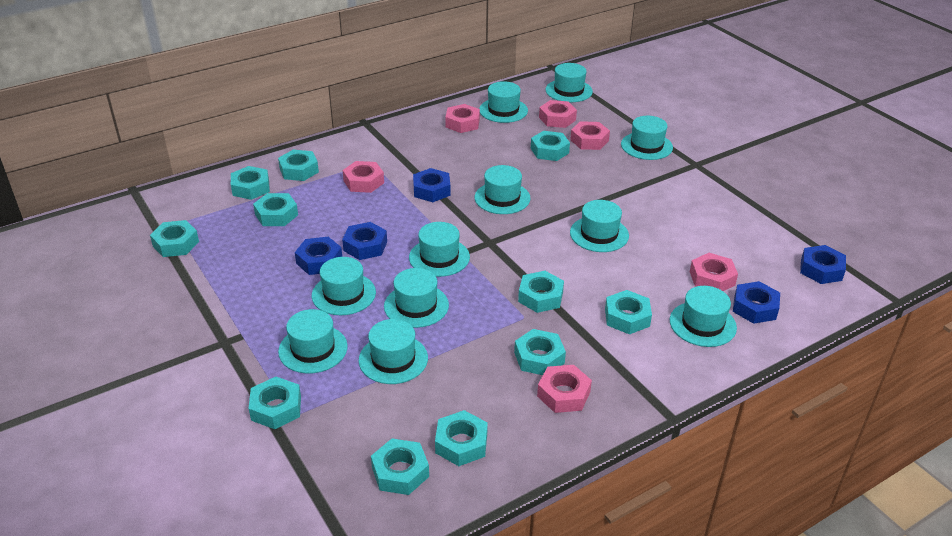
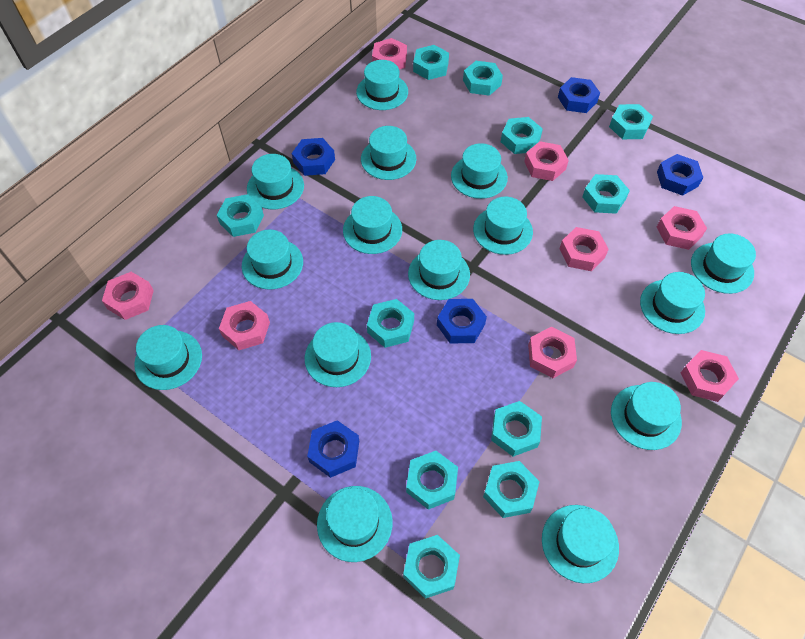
pink nut: 6 -> 8
turquoise hat: 11 -> 15

